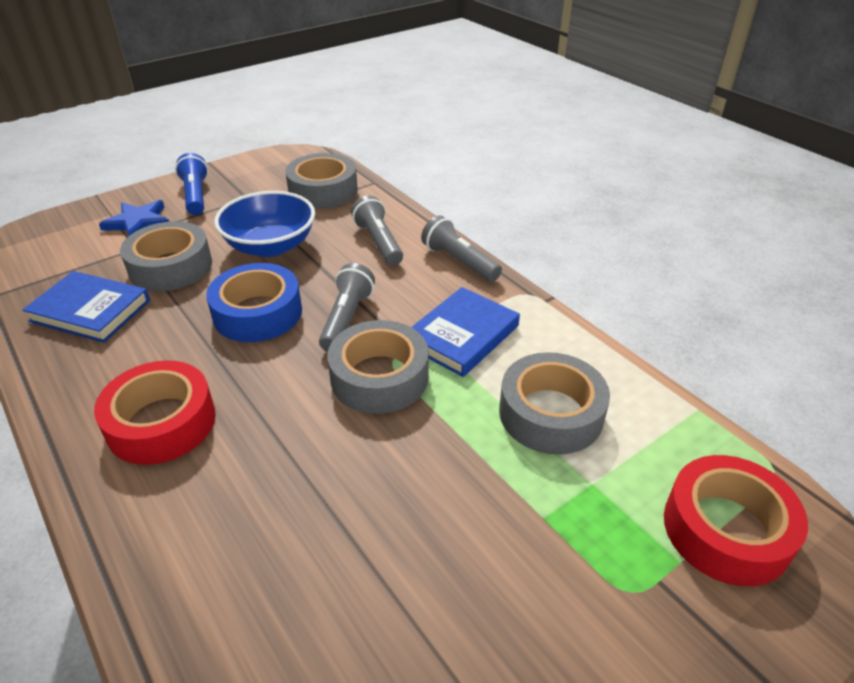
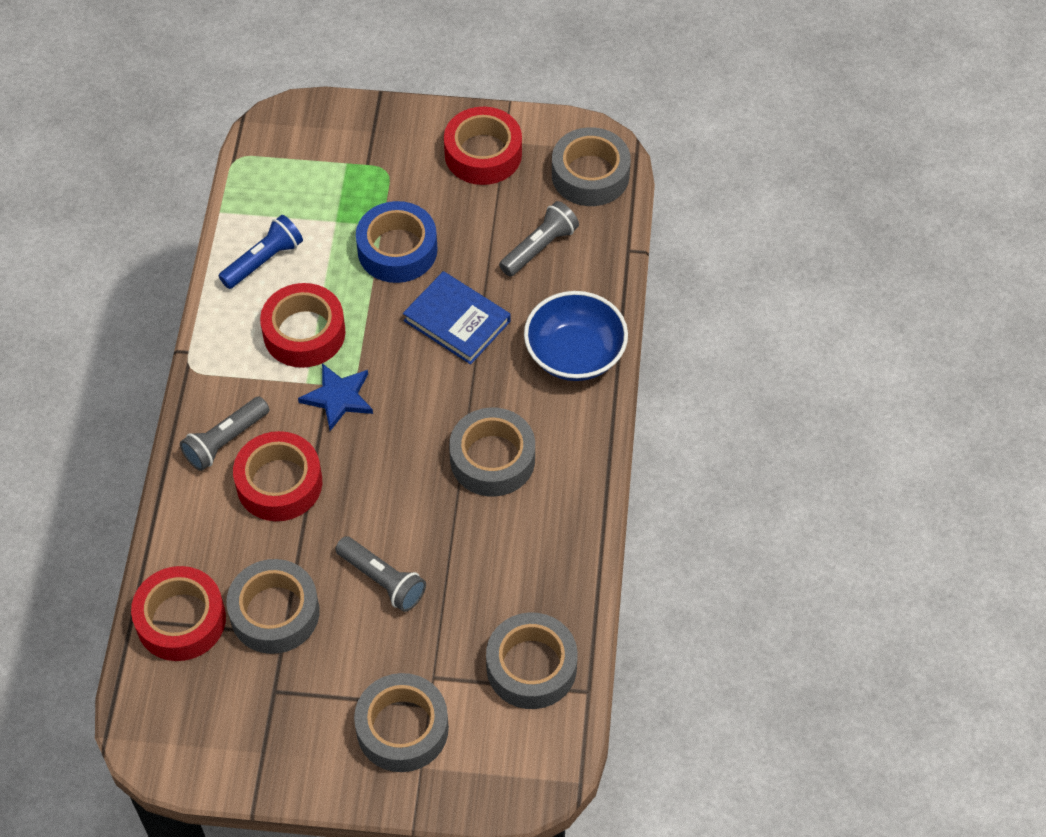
blue book: 2 -> 1
grey tape: 4 -> 5
red tape: 2 -> 4

